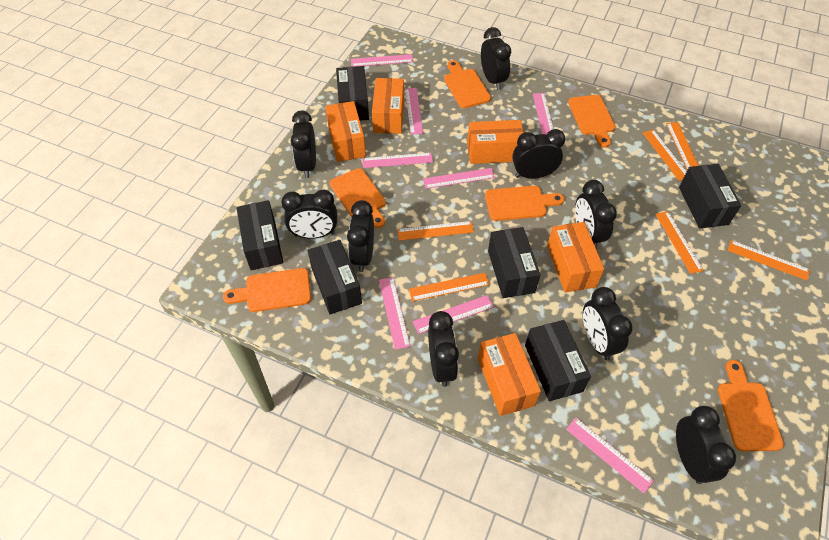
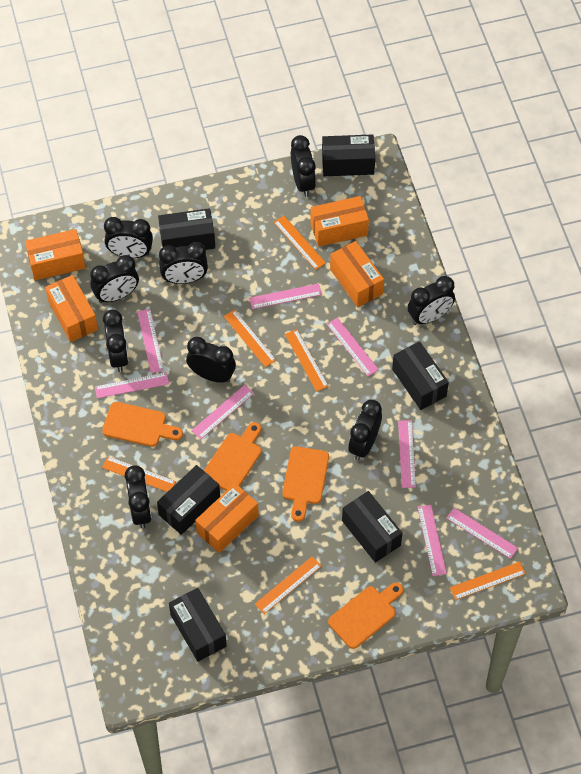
orange cutting board: 6 -> 4

